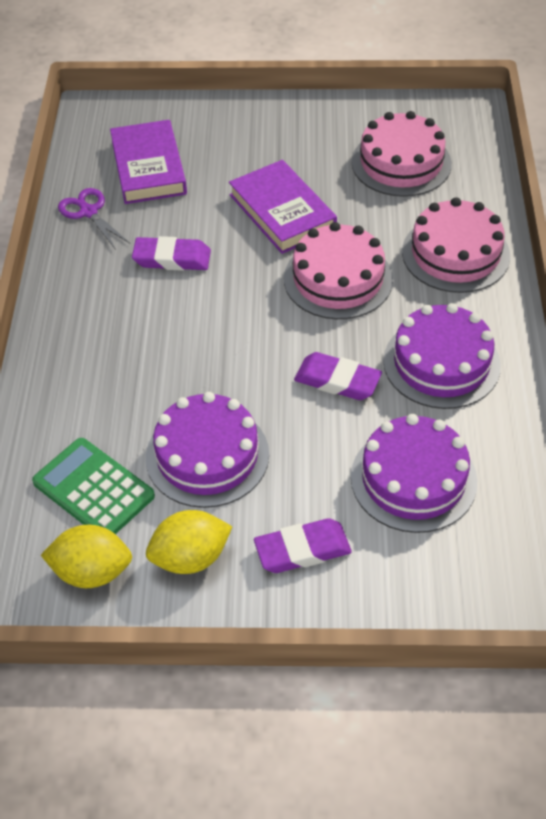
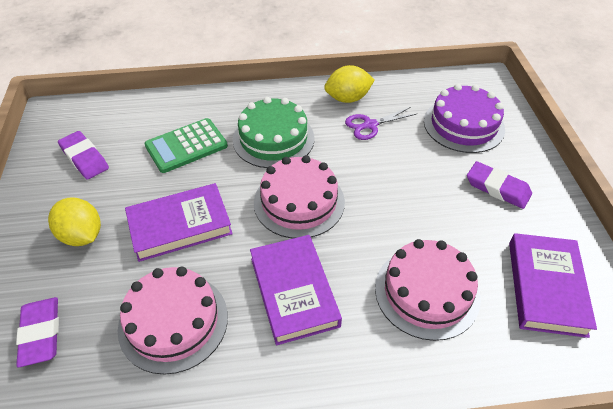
green cake: 0 -> 1
purple book: 2 -> 3
purple cake: 3 -> 1

